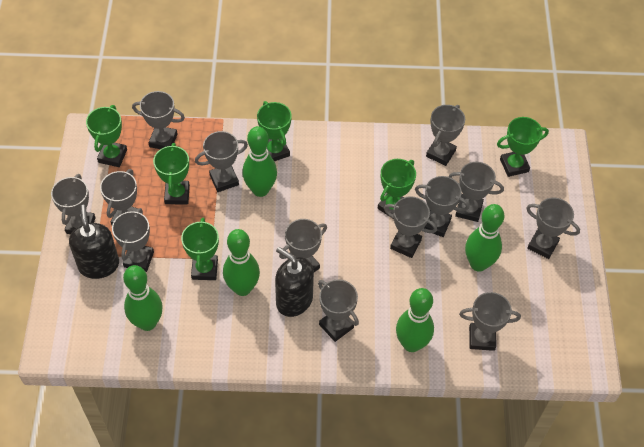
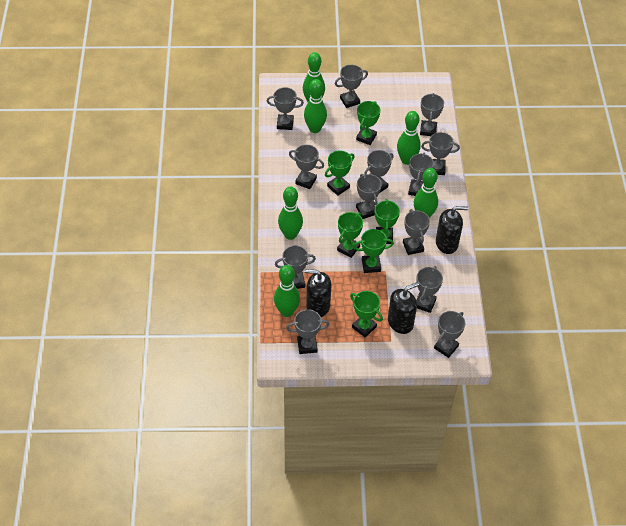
black soap dispenser: 2 -> 3
green bowling pin: 5 -> 6

